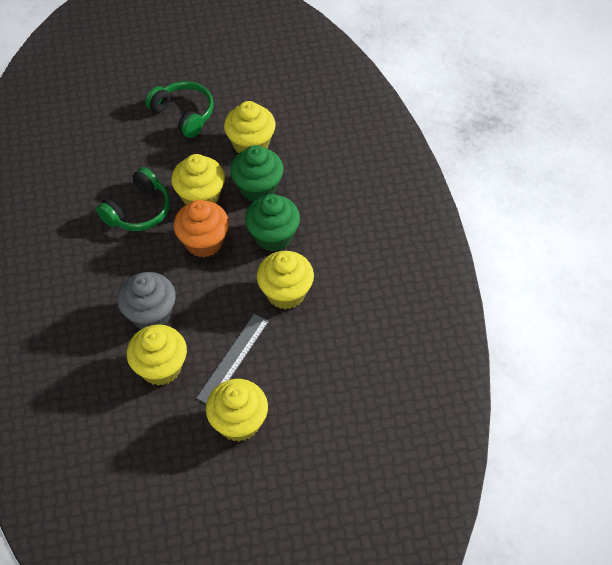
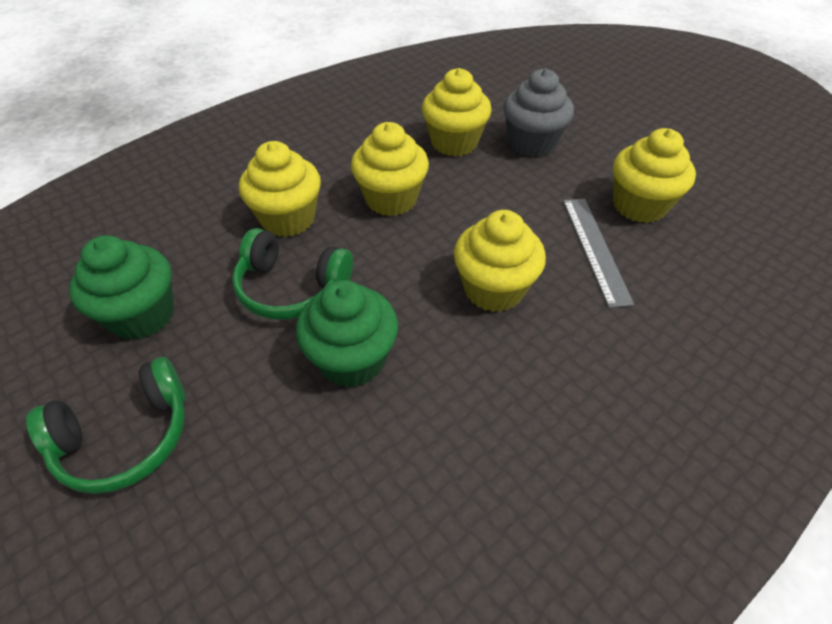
orange cupcake: 1 -> 0

